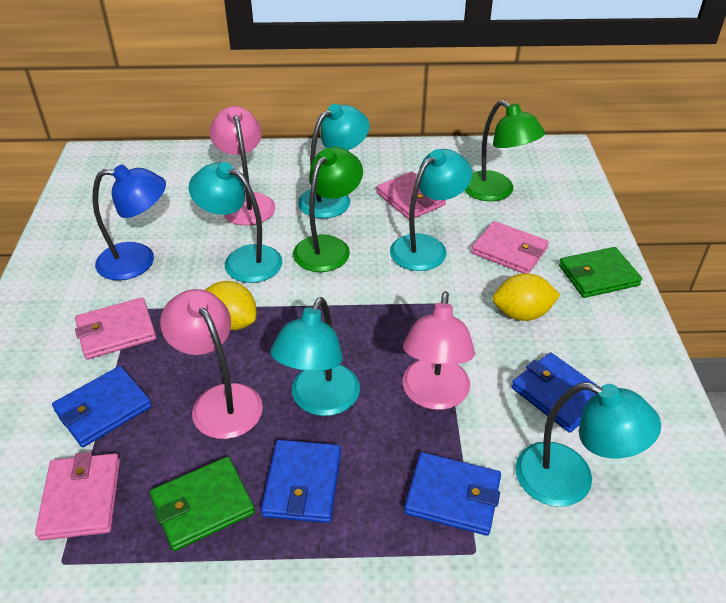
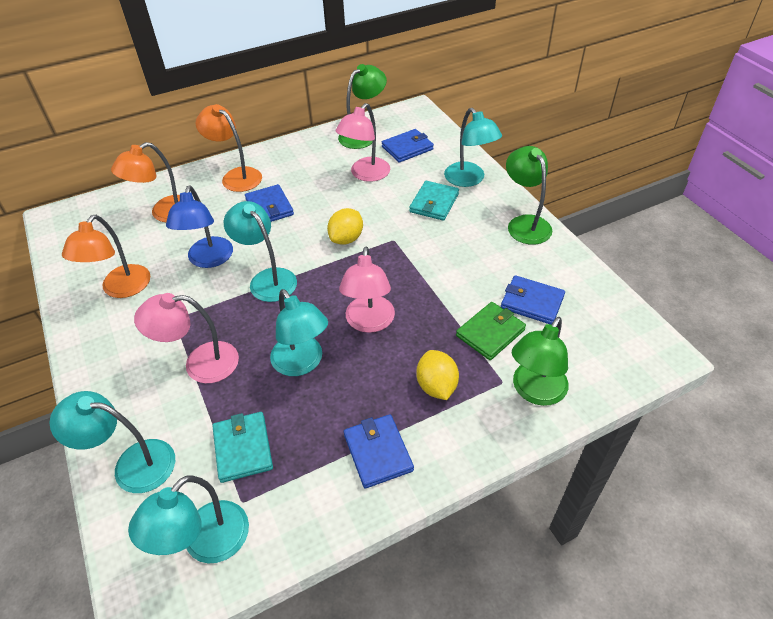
green lamp: 2 -> 3
green wallet: 2 -> 1
orange lamp: 0 -> 3
pink wallet: 4 -> 0
turquoise wallet: 0 -> 2

